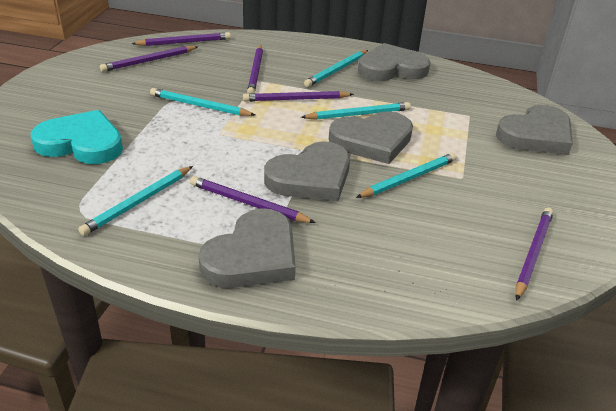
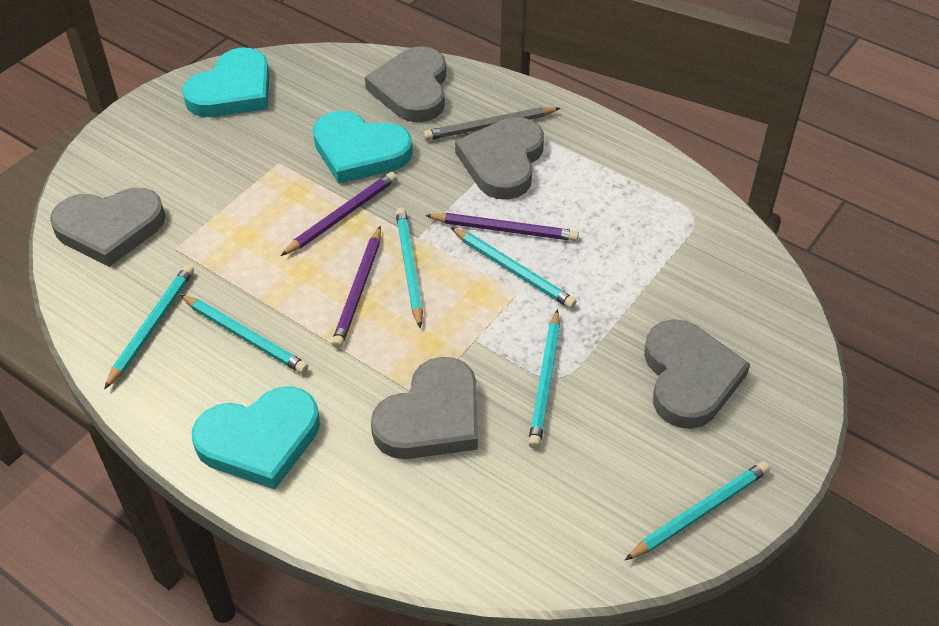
grey pencil: 0 -> 1
purple pencil: 6 -> 3
turquoise heart: 1 -> 3
turquoise pencil: 5 -> 6

